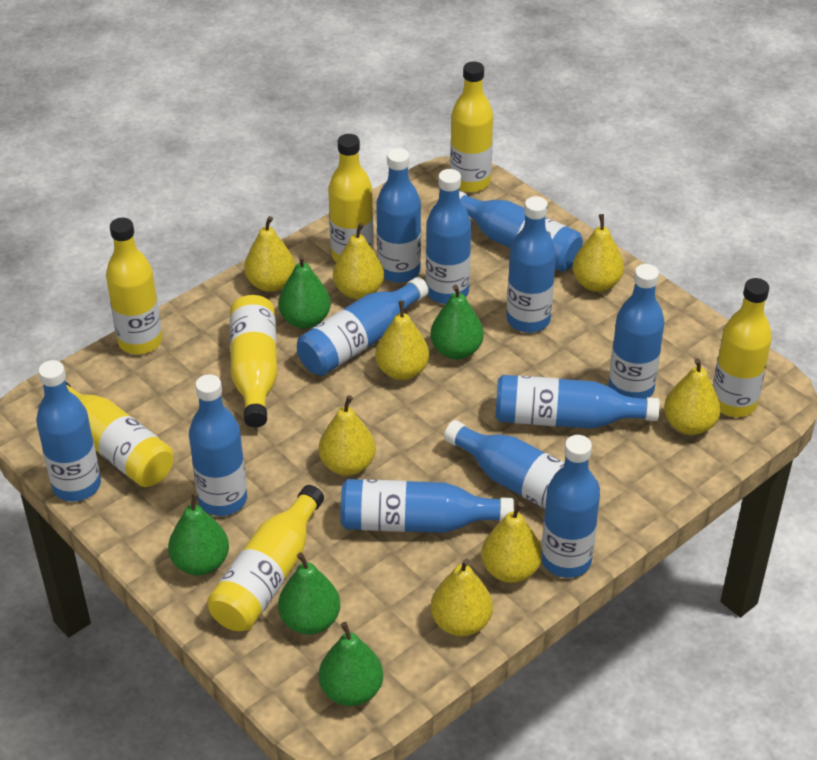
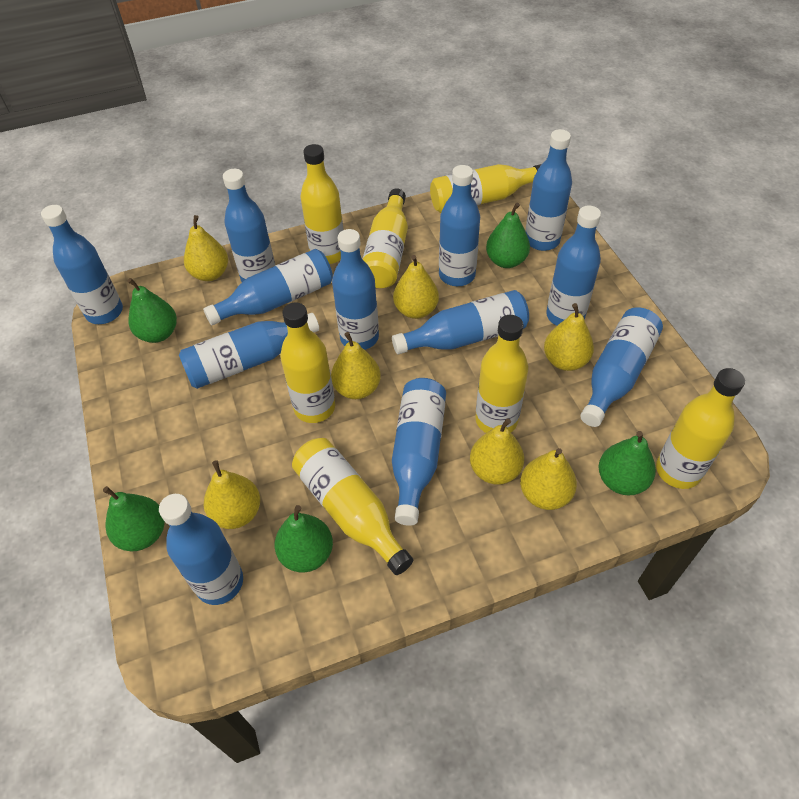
yellow pear: 8 -> 7

